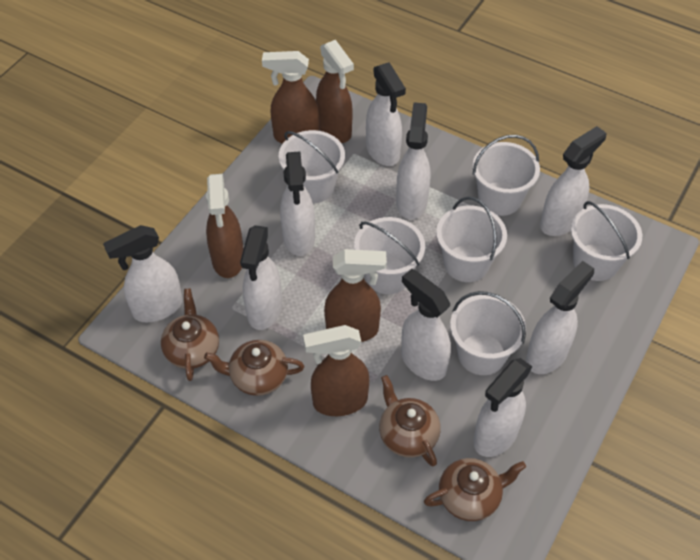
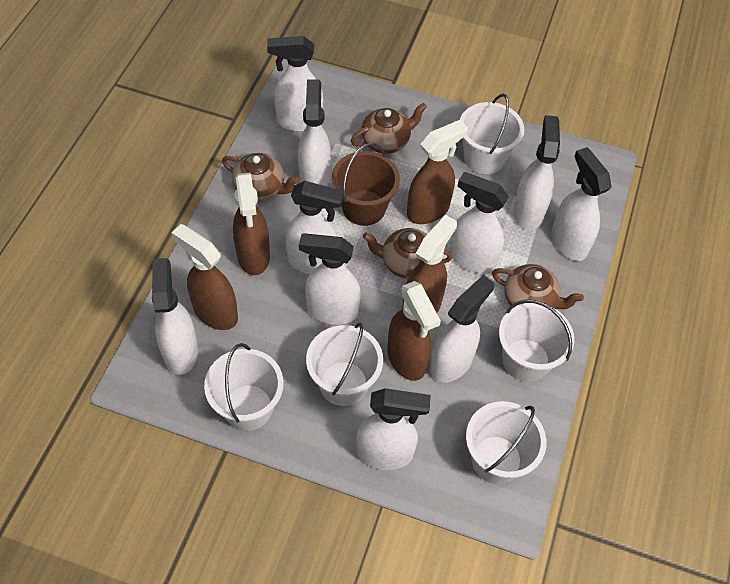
brown bucket: 0 -> 1
white bucket: 6 -> 5
white spray bottle: 9 -> 10

